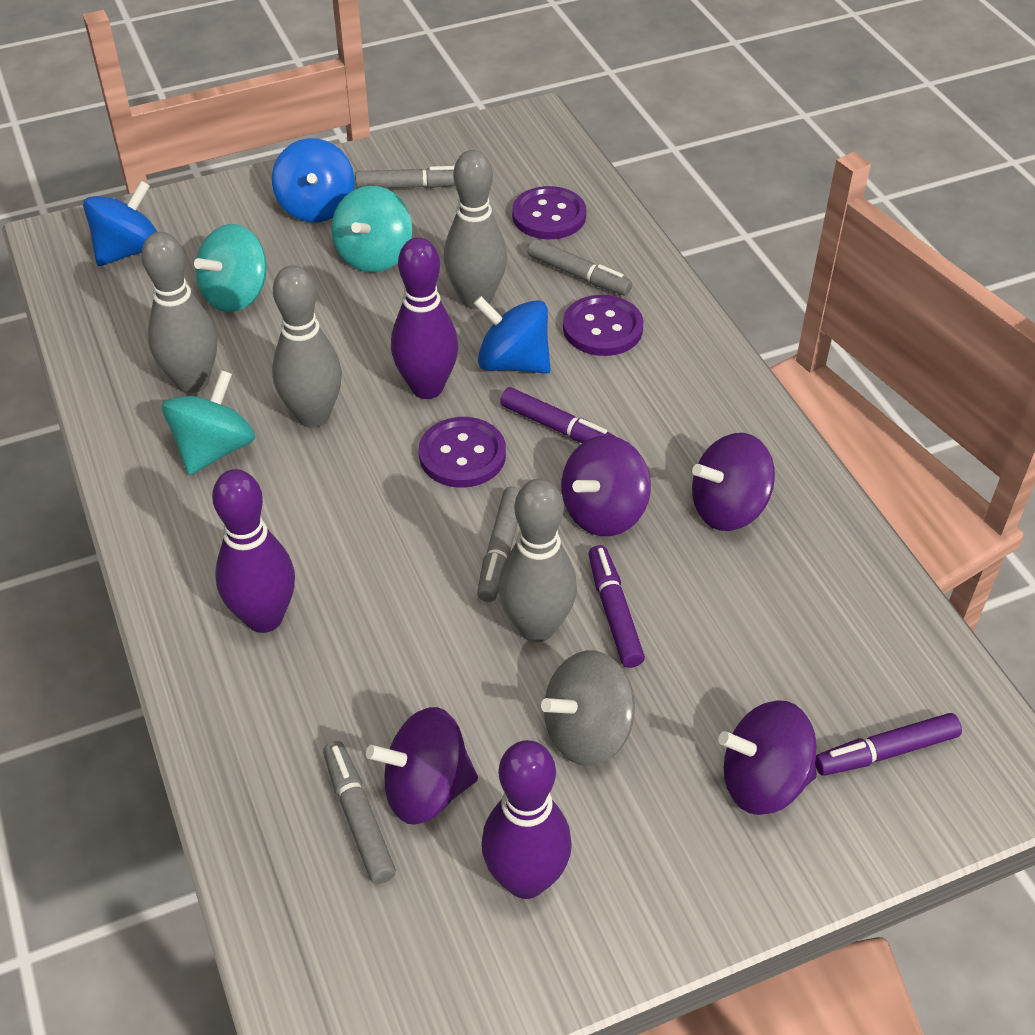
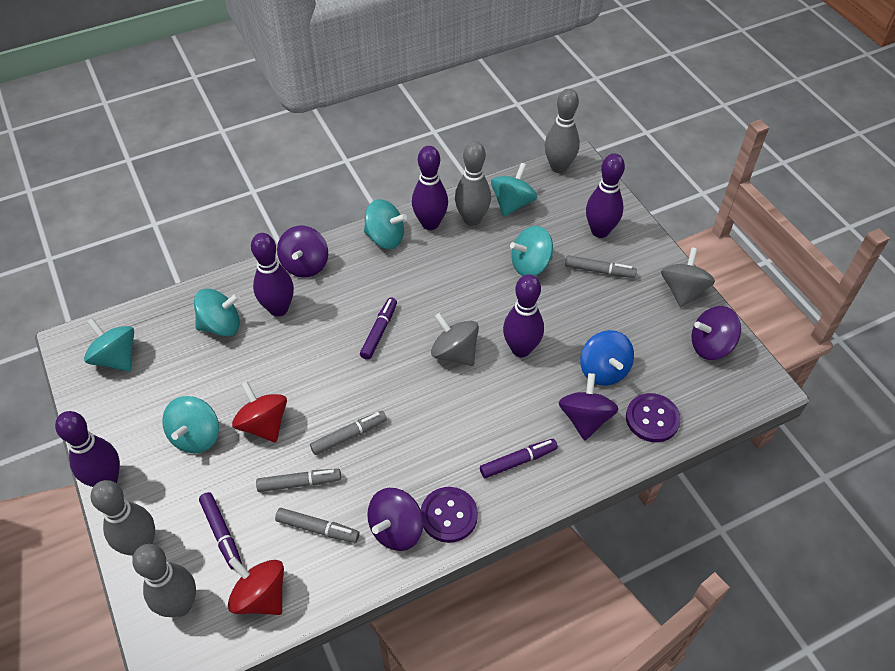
blue spinning top: 3 -> 1
grey spinning top: 1 -> 2
purple bowling pin: 3 -> 5
purple button: 3 -> 2
red spinning top: 0 -> 2
turquoise spinning top: 3 -> 6

